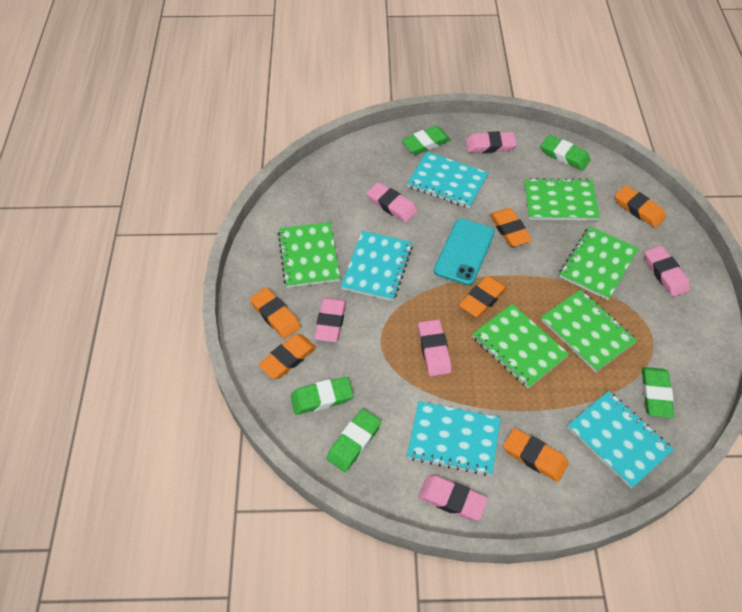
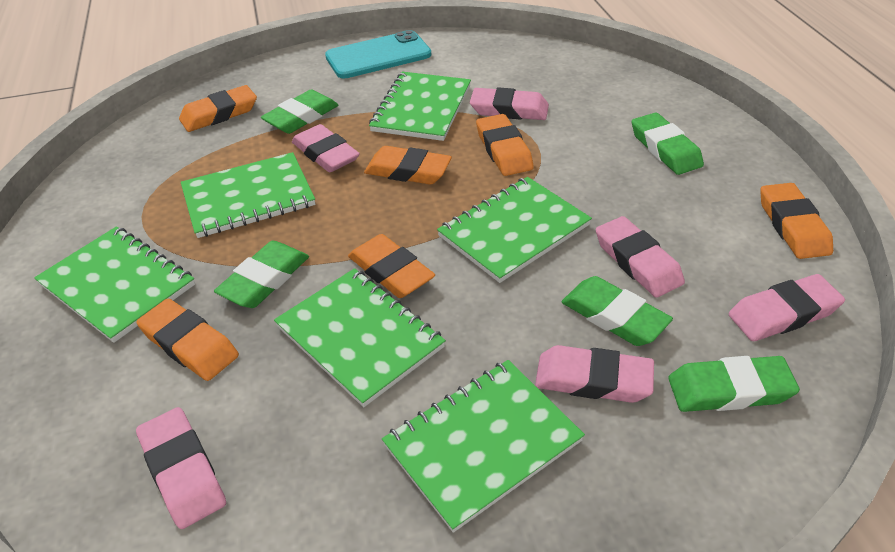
green notebook: 5 -> 6
turquoise notebook: 4 -> 0

